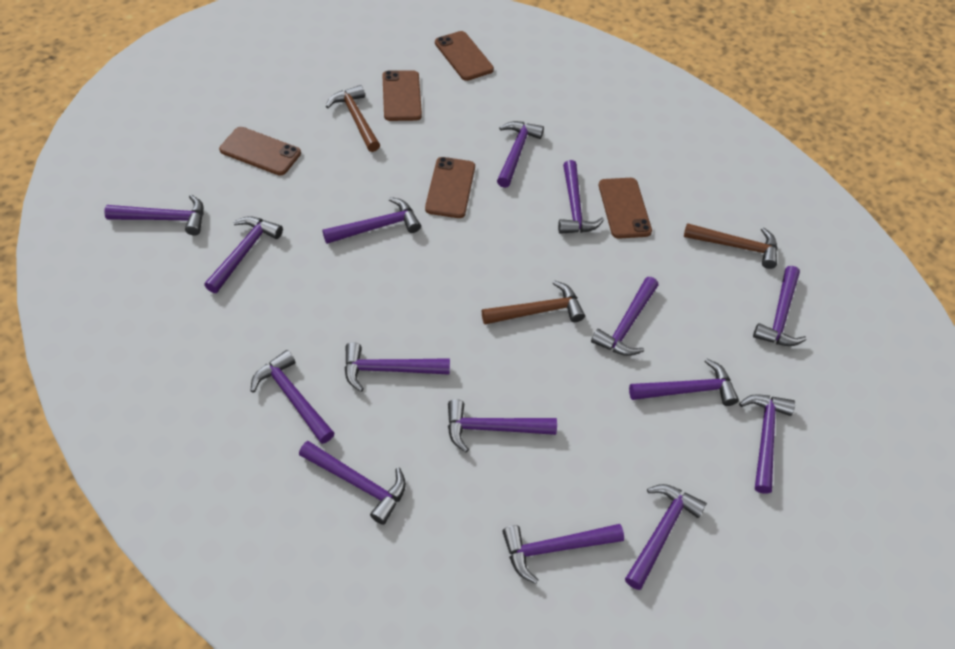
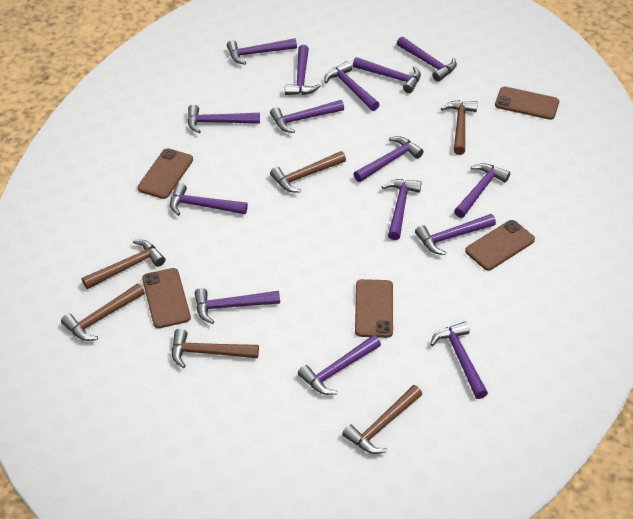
brown hammer: 3 -> 6

